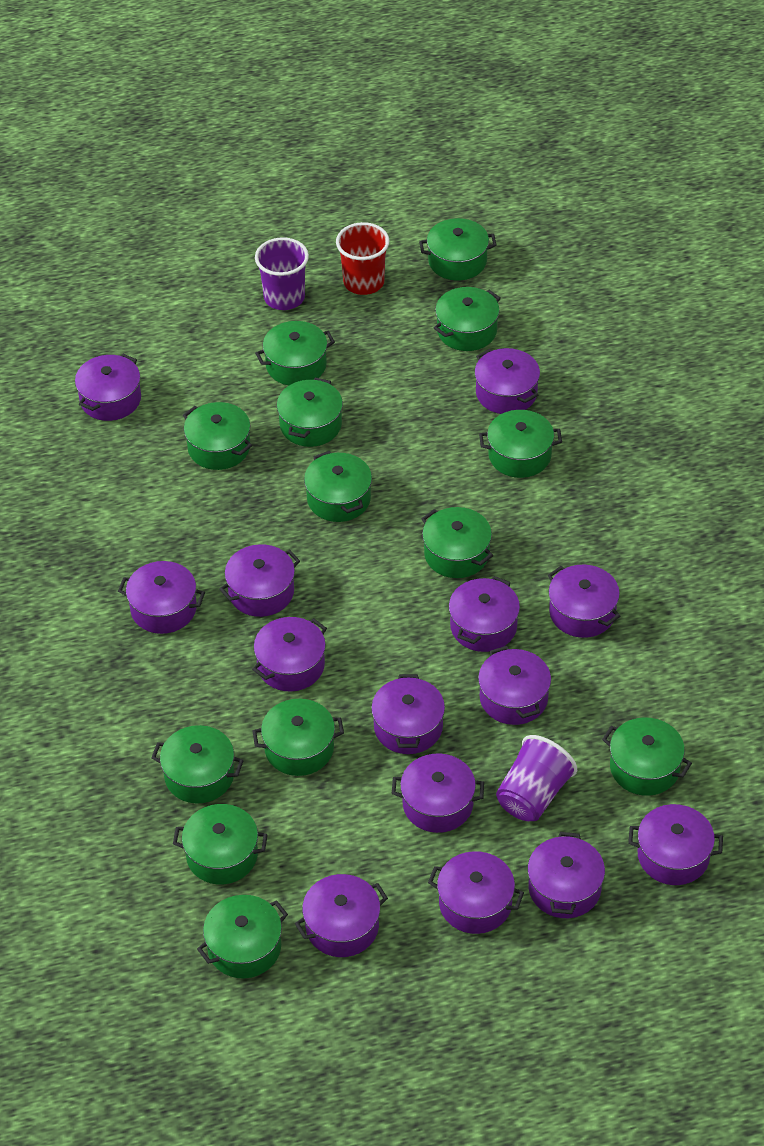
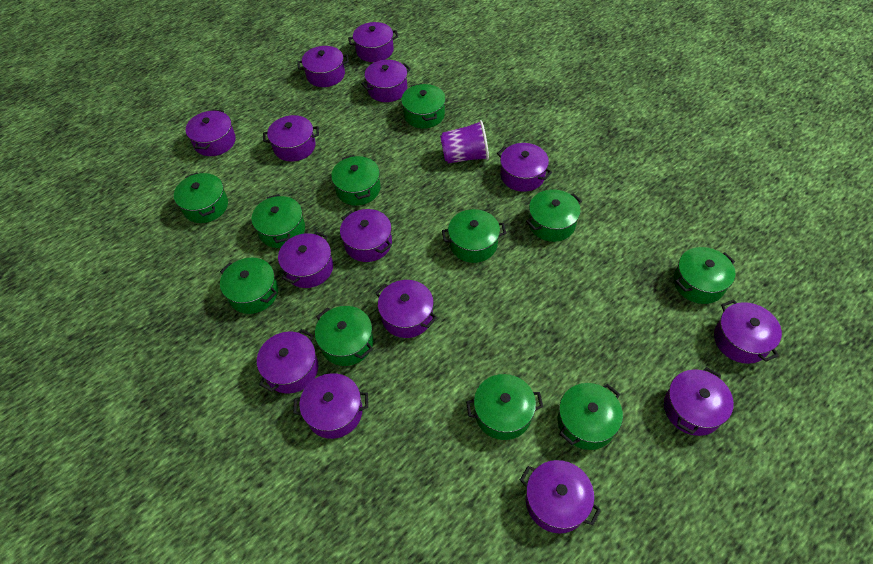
green pot: 13 -> 11
purple cup: 2 -> 1
red cup: 1 -> 0

